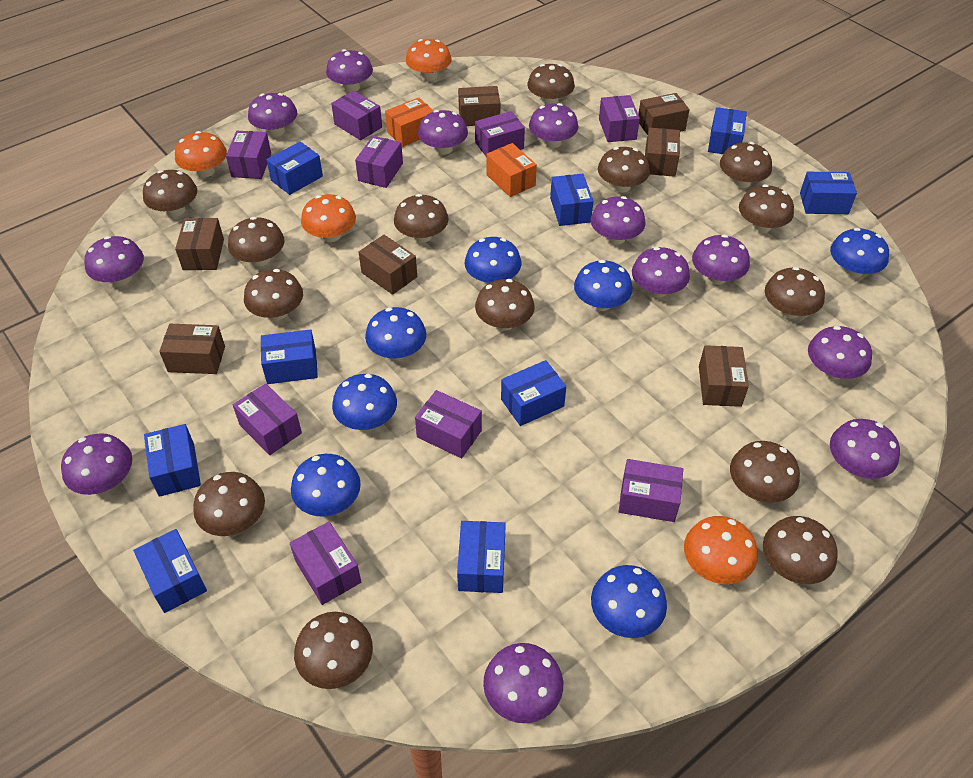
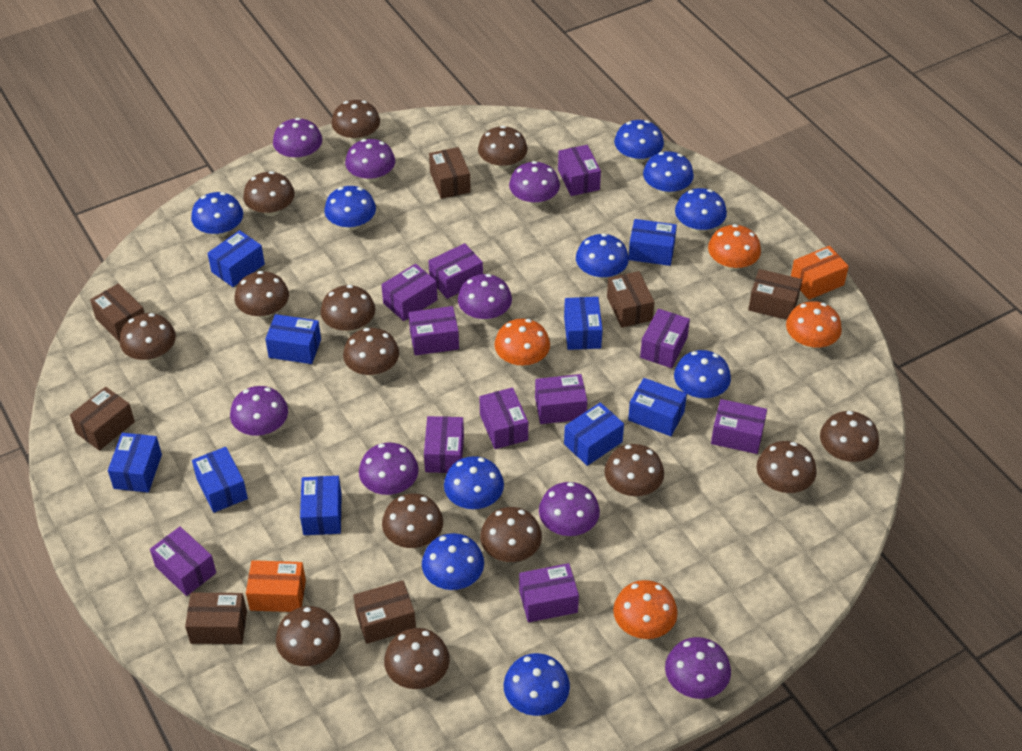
blue mushroom: 7 -> 10
purple box: 9 -> 11
purple mushroom: 12 -> 8

